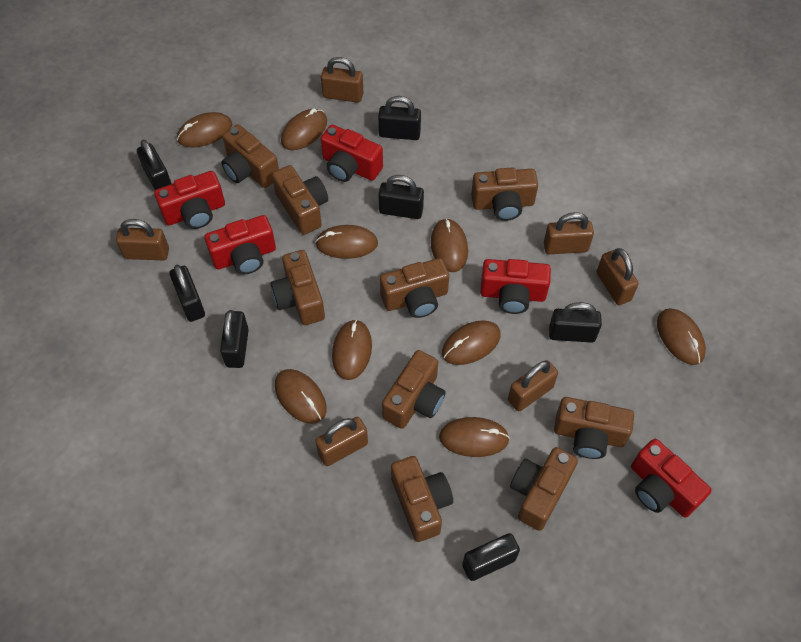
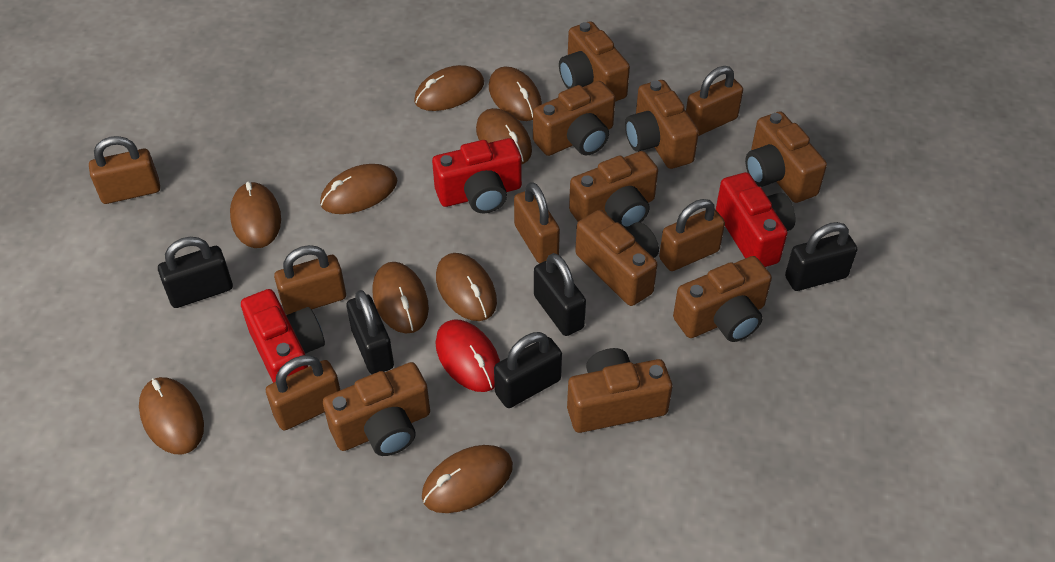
black padlock: 7 -> 5
red camera: 5 -> 3
red mouse: 0 -> 1

